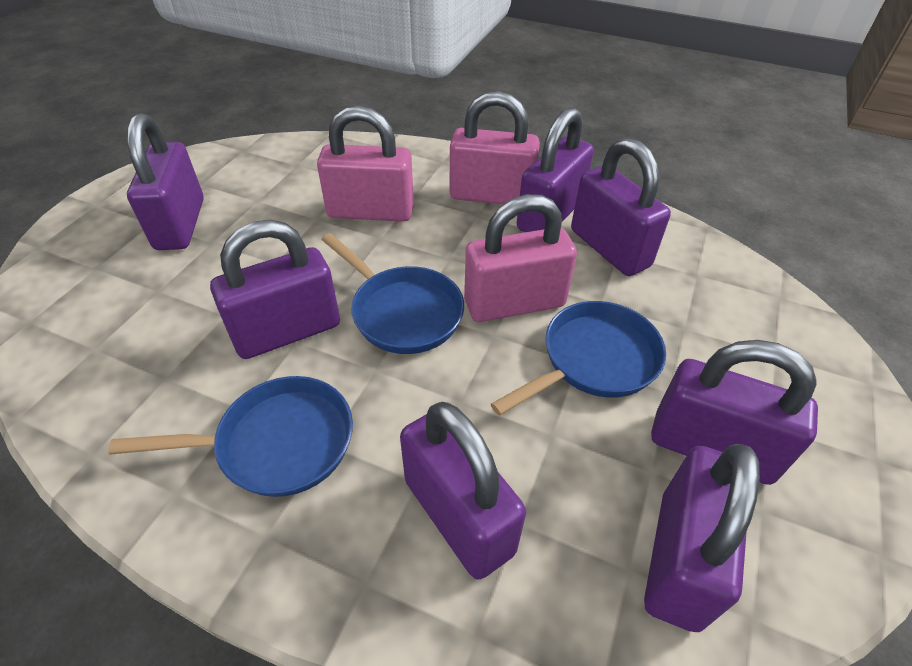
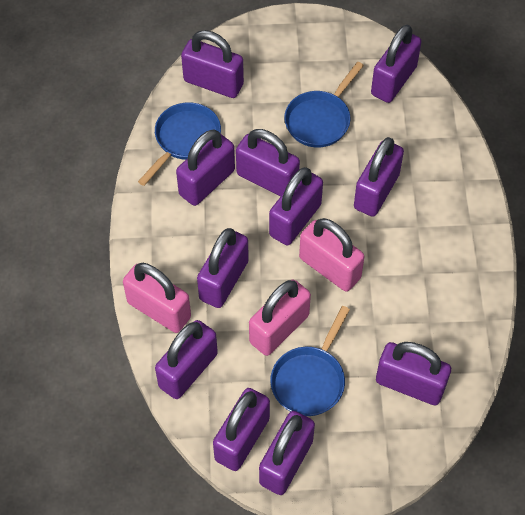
purple padlock: 7 -> 11

